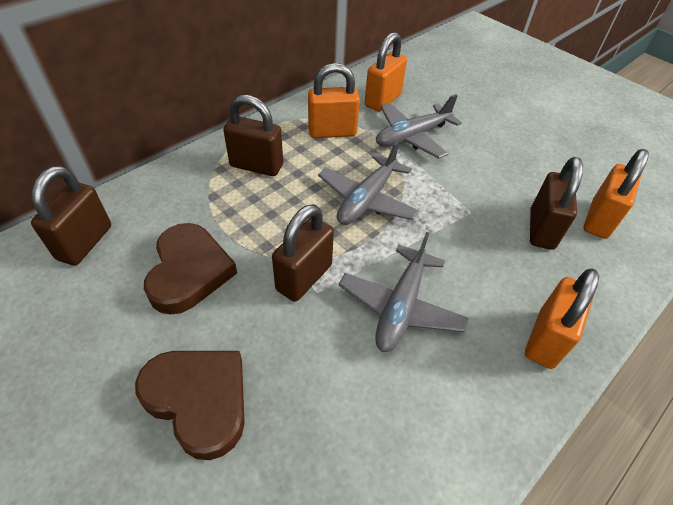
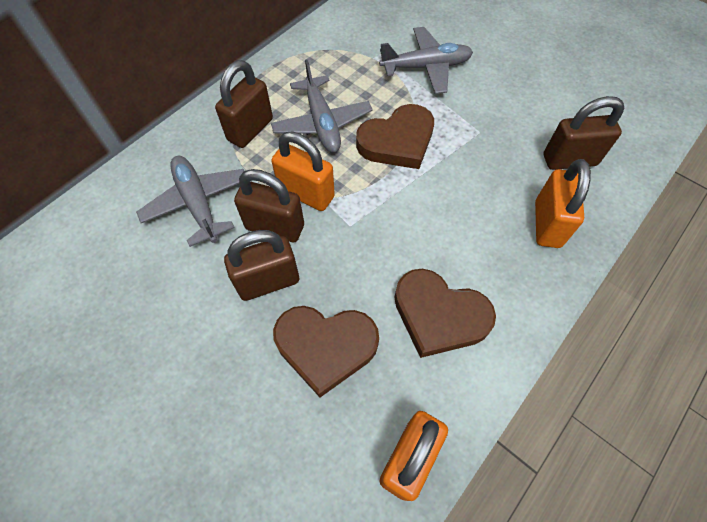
brown heart: 2 -> 3
orange padlock: 4 -> 3

